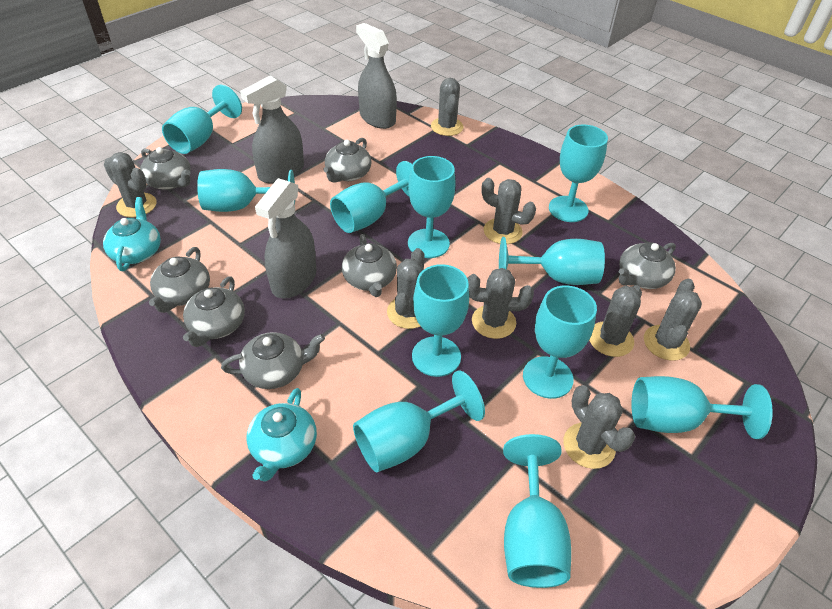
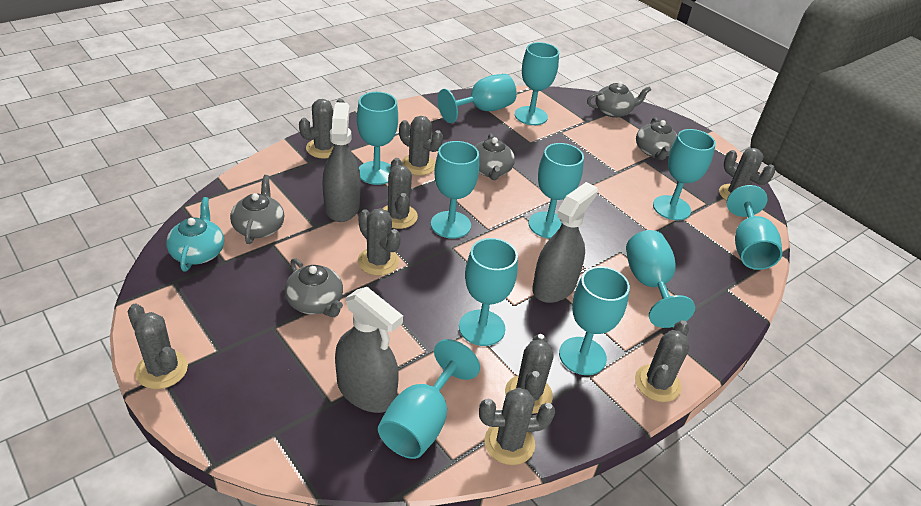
grey cactus: 8 -> 9
grey teapot: 7 -> 5
turquoise teapot: 2 -> 1

